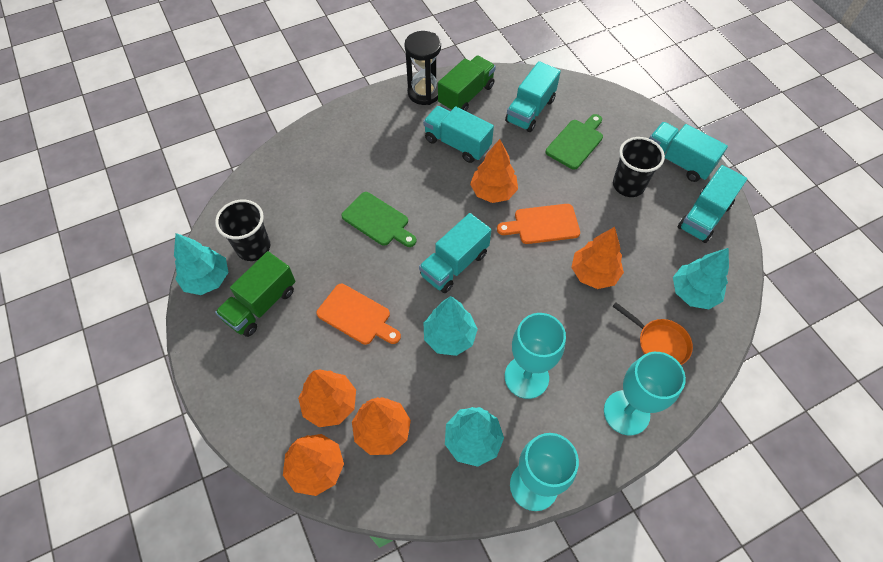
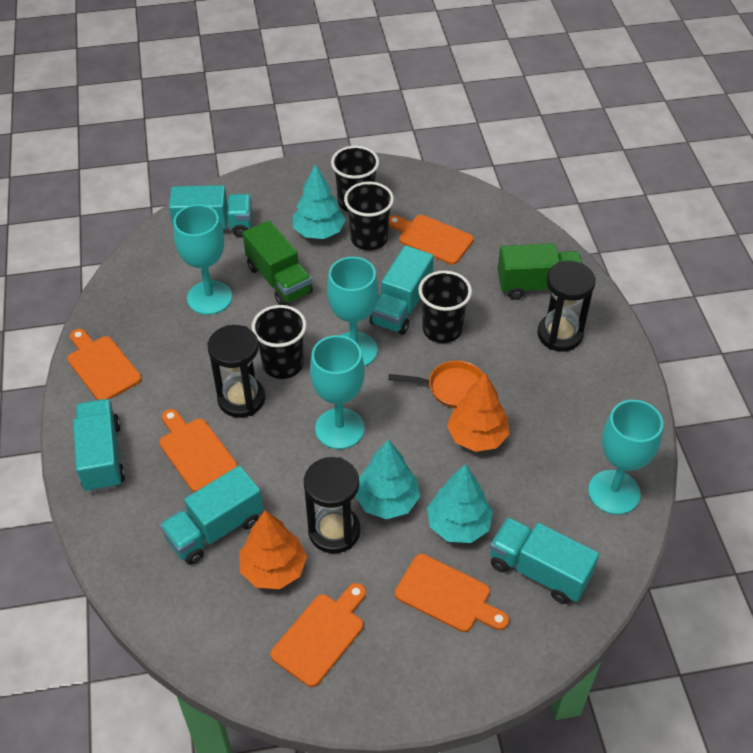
black cup: 2 -> 4
black hourglass: 1 -> 3
green cutting board: 2 -> 0
orange cutting board: 2 -> 5
orange tree: 5 -> 2
turquoise goblet: 3 -> 4
turquoise tree: 4 -> 3

